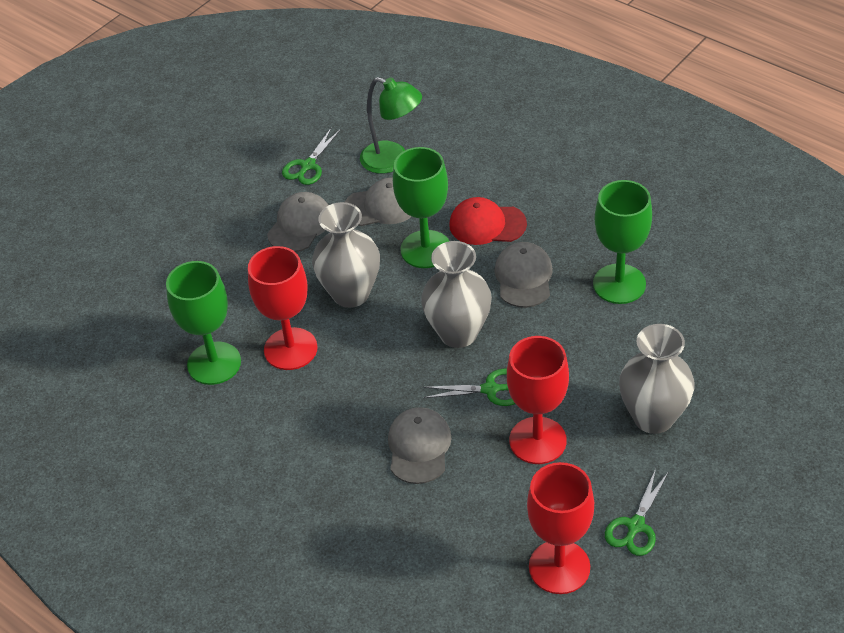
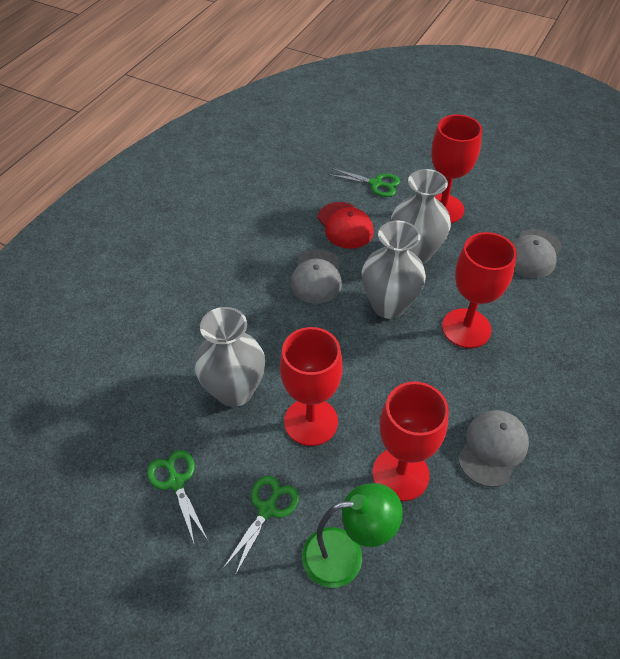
green goblet: 3 -> 0
grey cap: 4 -> 3
red goblet: 3 -> 4

